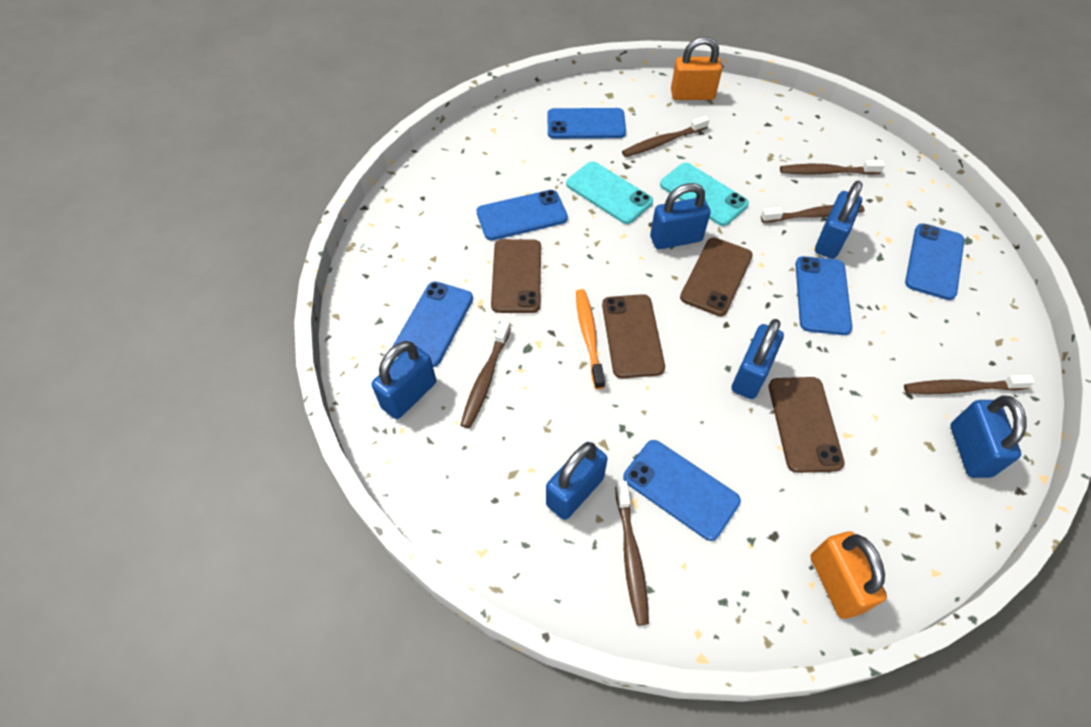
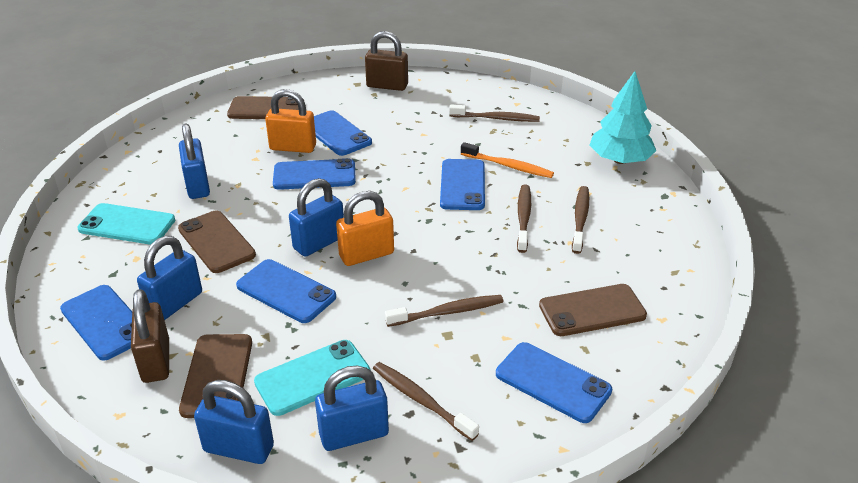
blue padlock: 6 -> 5
brown padlock: 0 -> 2
brown toothbrush: 6 -> 5
turquoise tree: 0 -> 1

